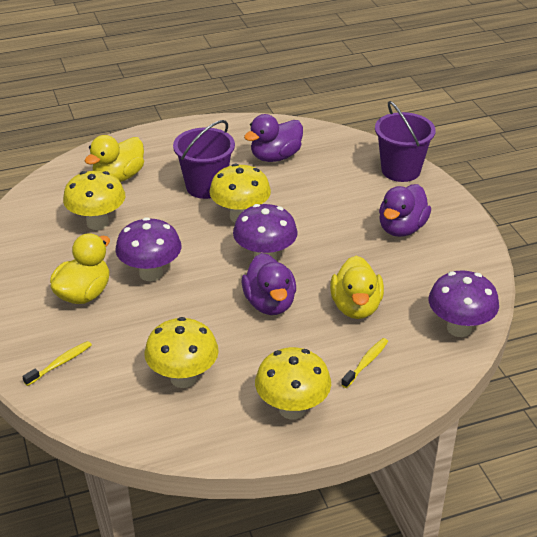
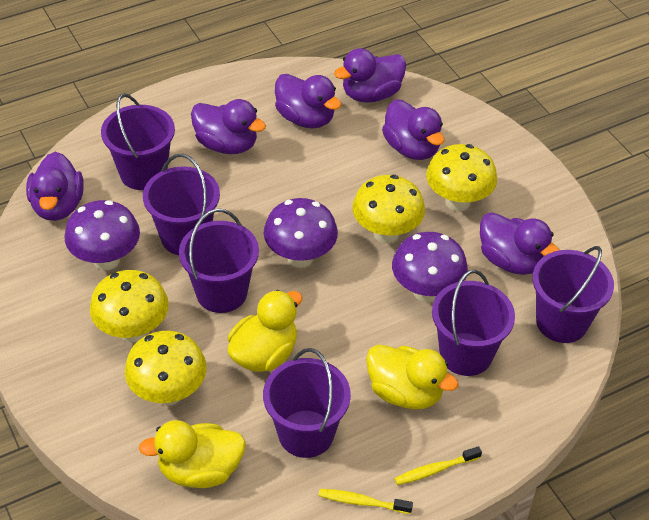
purple bucket: 2 -> 6
purple duck: 3 -> 6

